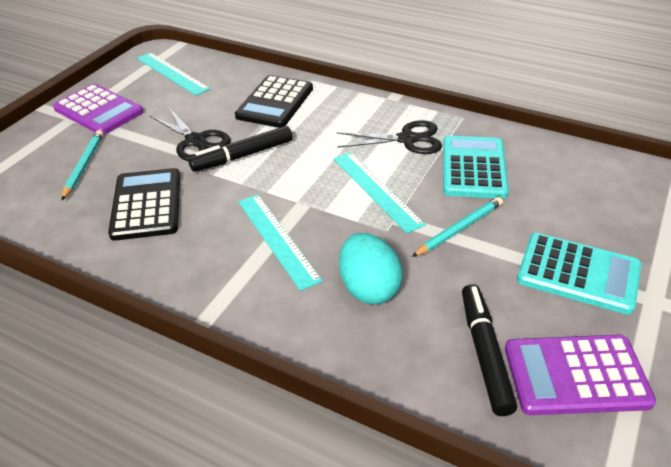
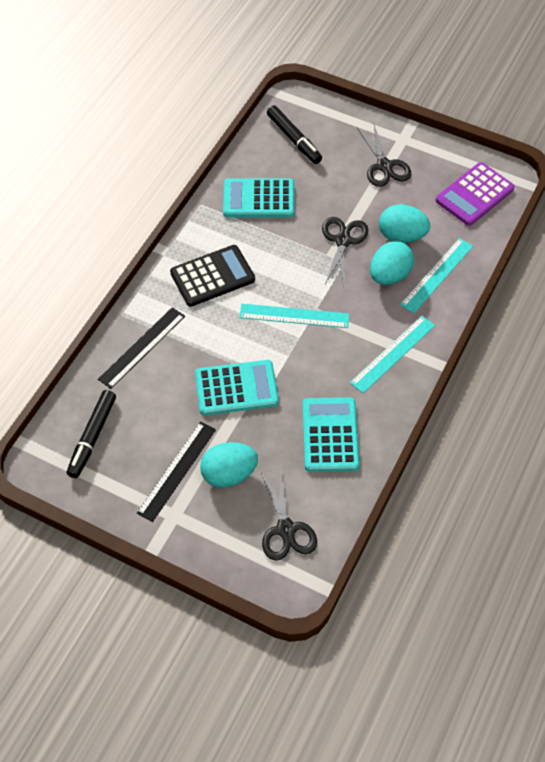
black calculator: 2 -> 1
black ruler: 0 -> 2
black scissors: 2 -> 3
purple calculator: 2 -> 1
turquoise calculator: 2 -> 3
turquoise egg: 1 -> 3
turquoise pencil: 2 -> 0

